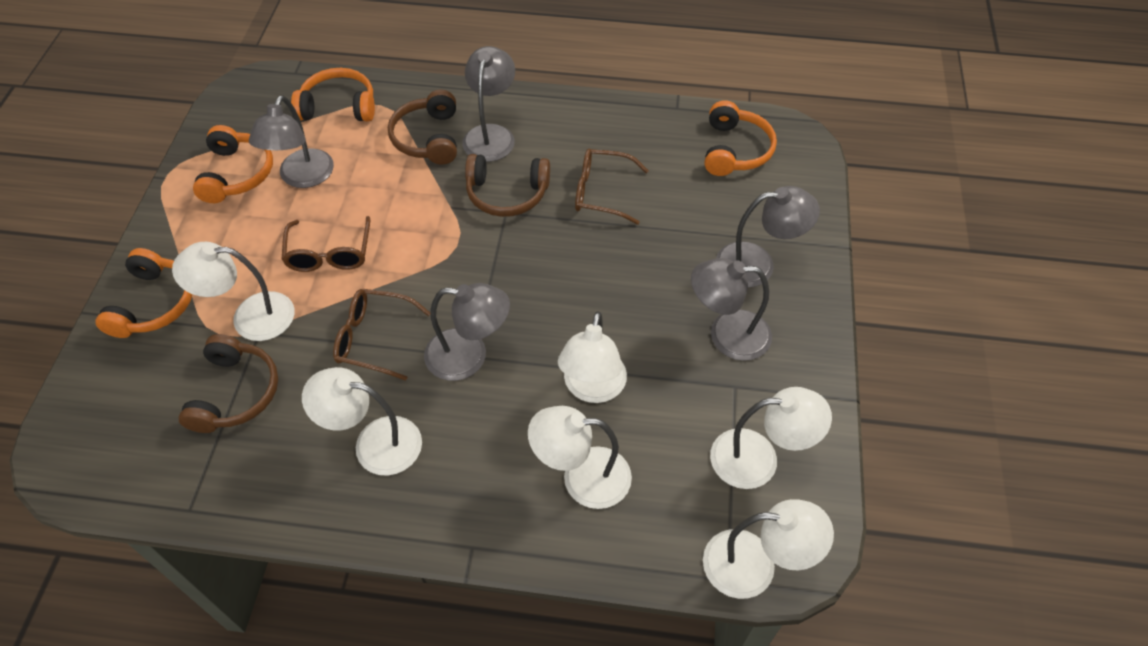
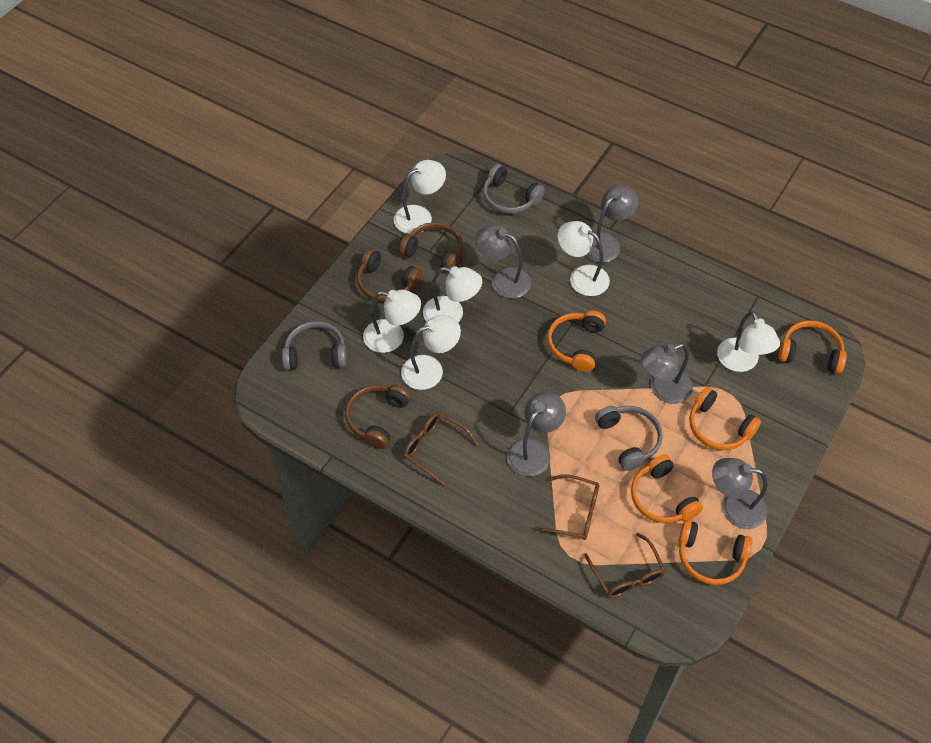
grey headphones: 0 -> 3
orange headphones: 4 -> 5

